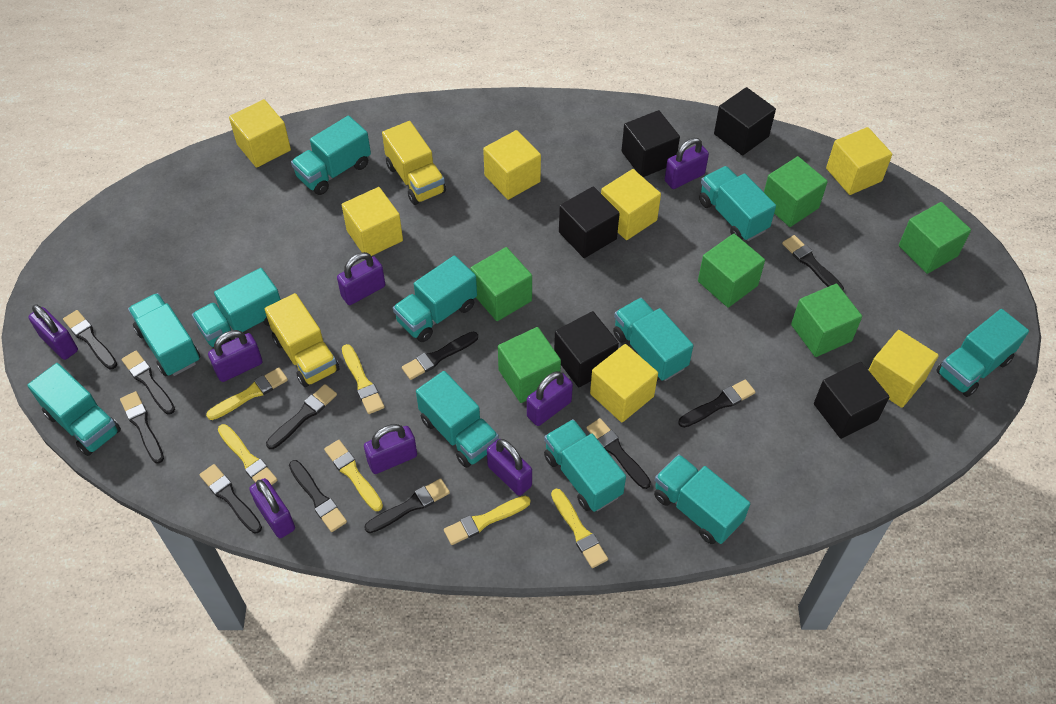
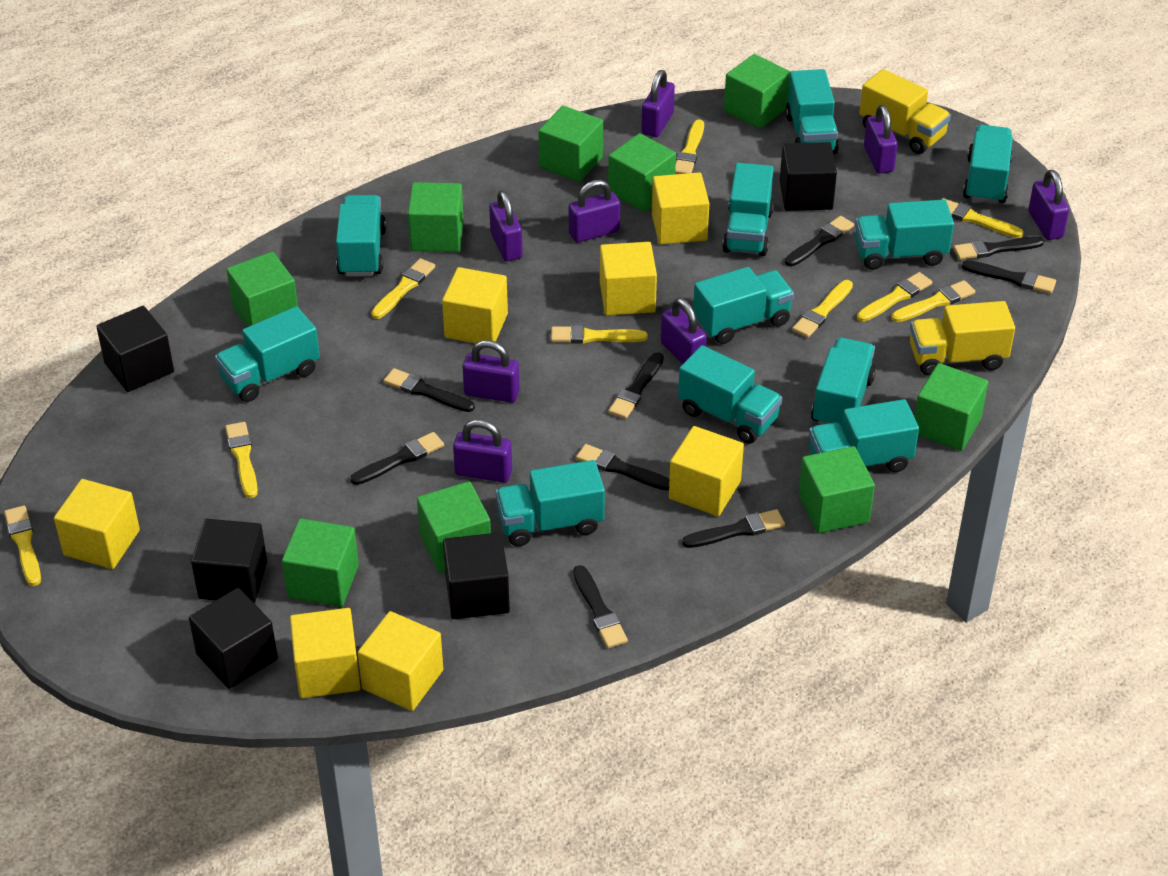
black brush: 11 -> 9
green cube: 6 -> 9
yellow brush: 6 -> 9

